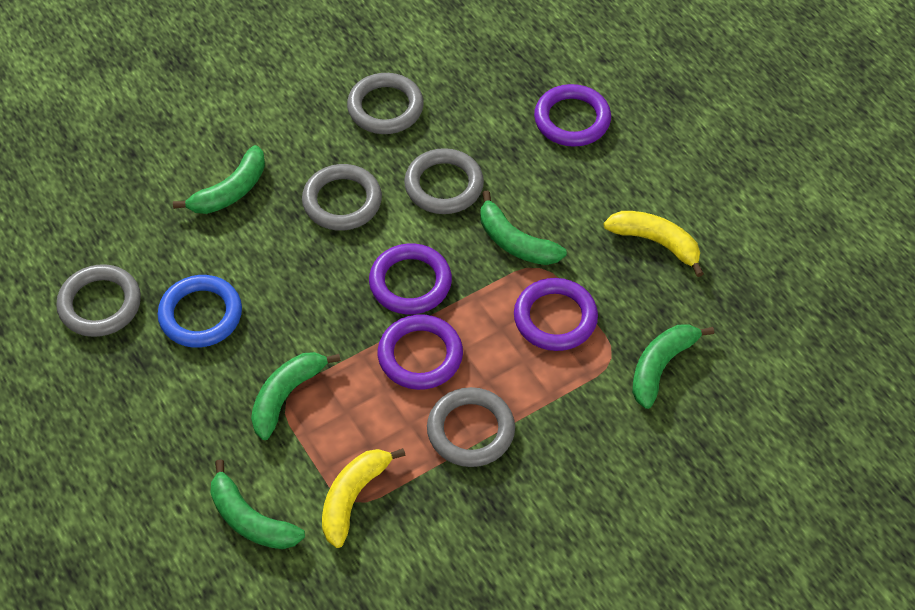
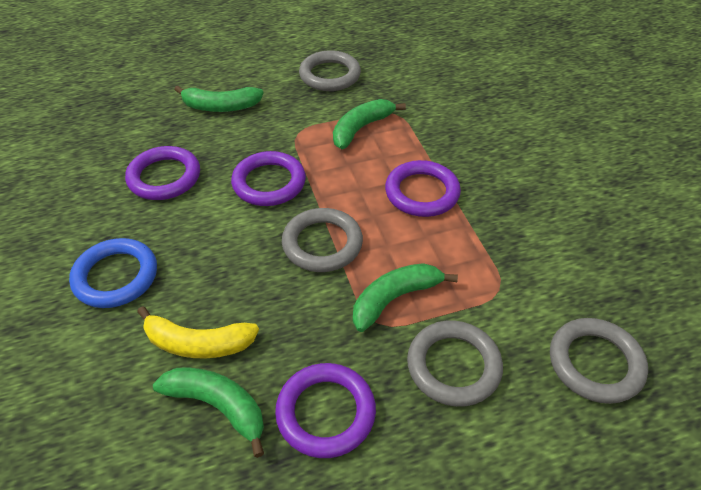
green banana: 5 -> 4
grey ring: 5 -> 4
yellow banana: 2 -> 1

